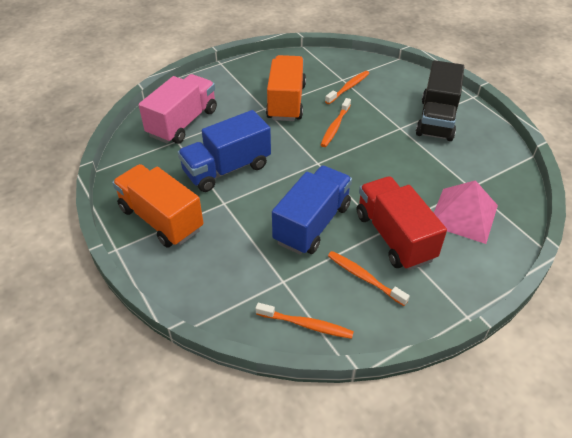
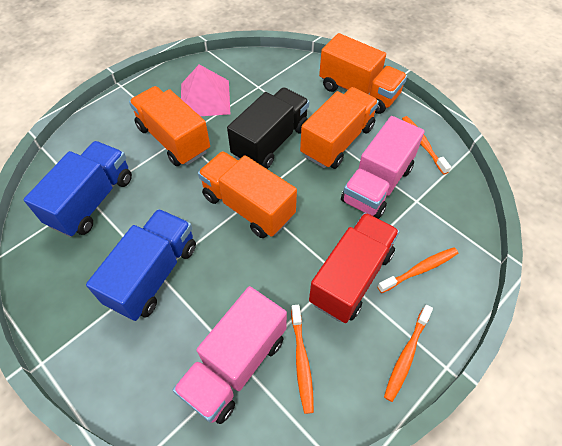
orange truck: 2 -> 4
pink truck: 1 -> 2

